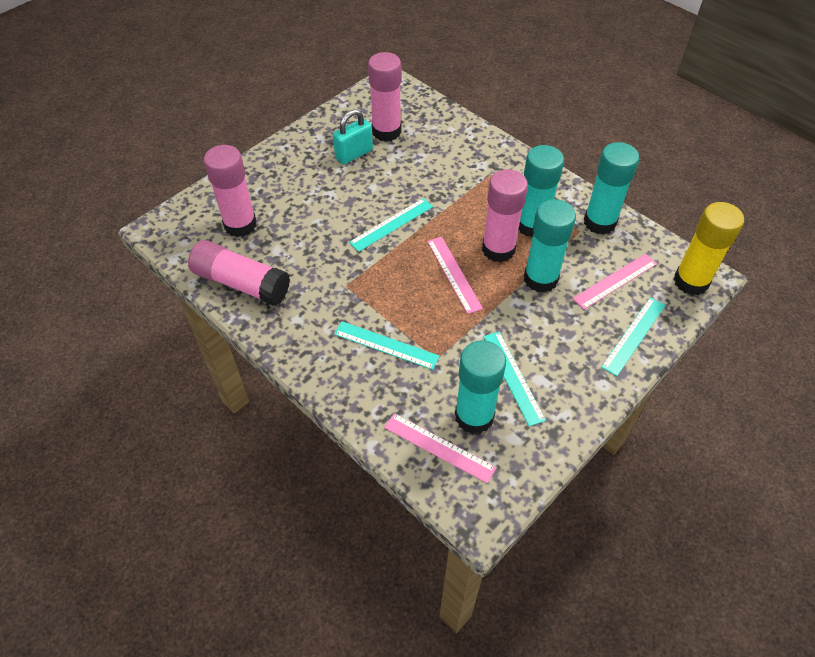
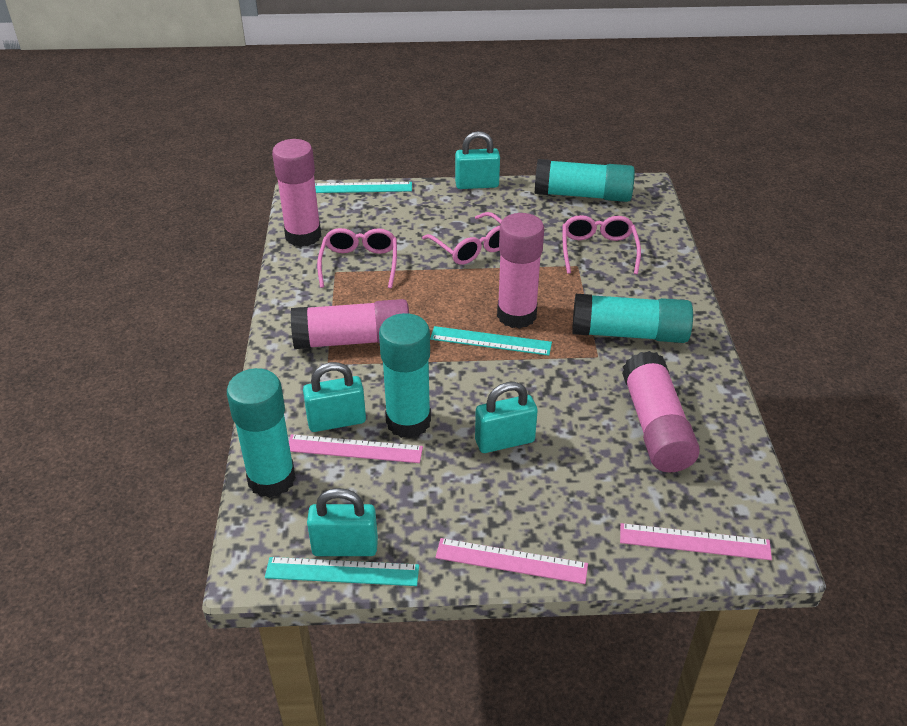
pink glasses: 0 -> 3
turquoise padlock: 1 -> 4
turquoise ruler: 4 -> 3
yellow glue stick: 1 -> 0

